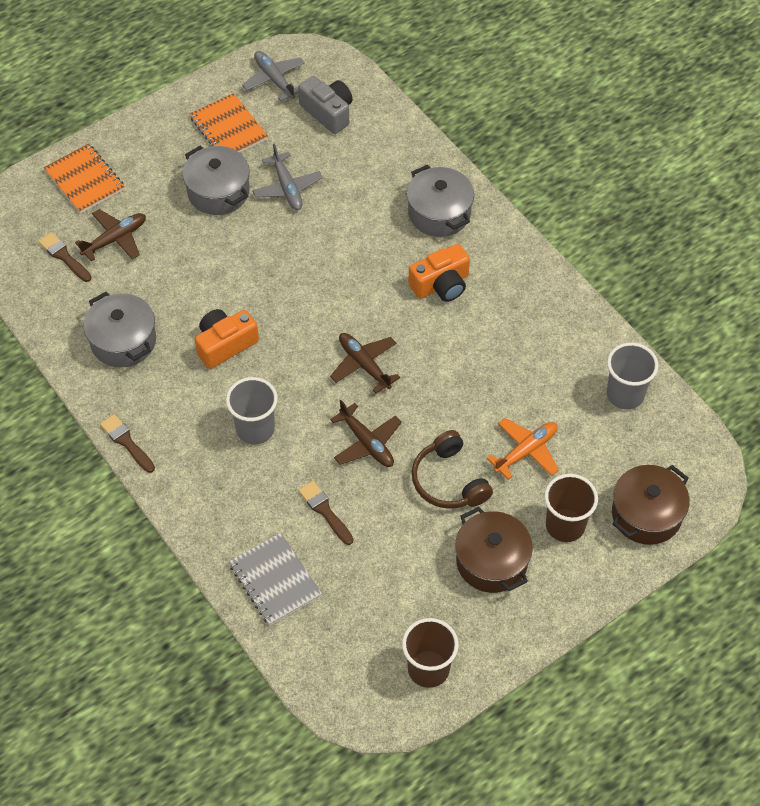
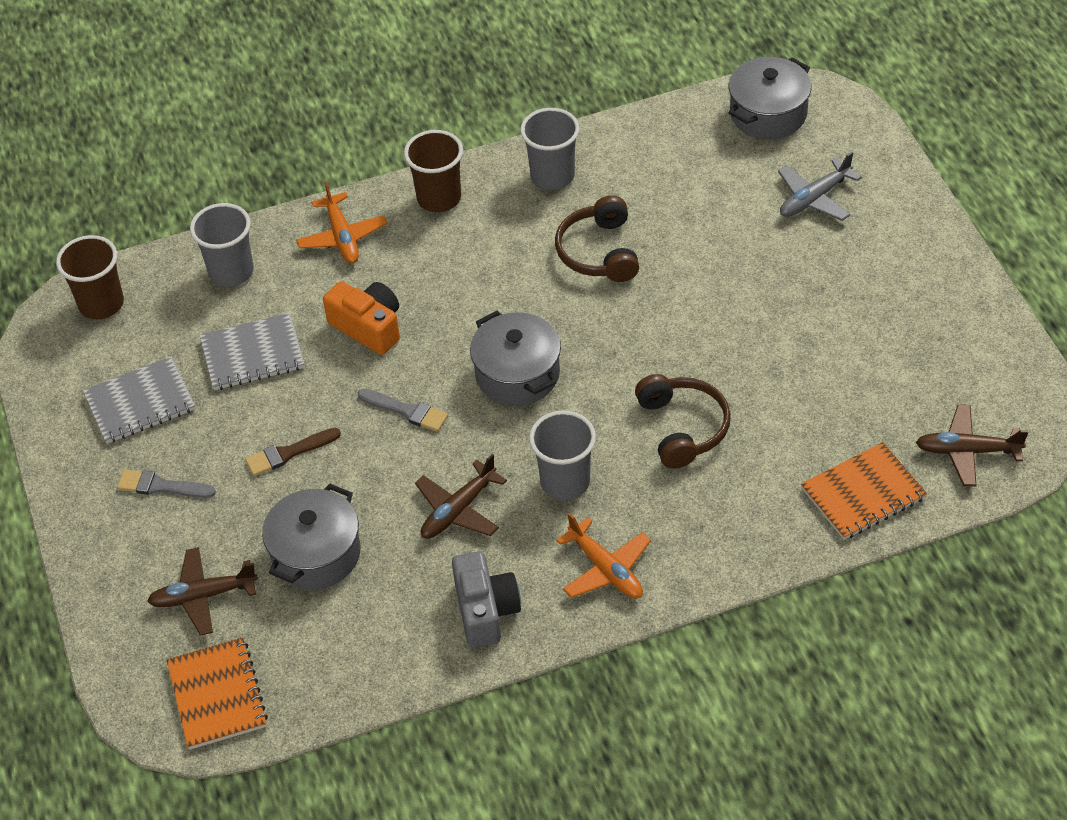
brown brush: 3 -> 1
brown headphones: 1 -> 2
brown pot: 2 -> 0
grey brush: 0 -> 2
grey cup: 2 -> 3
grey notebook: 1 -> 2
grey plane: 2 -> 1
orange camera: 2 -> 1
orange plane: 1 -> 2

